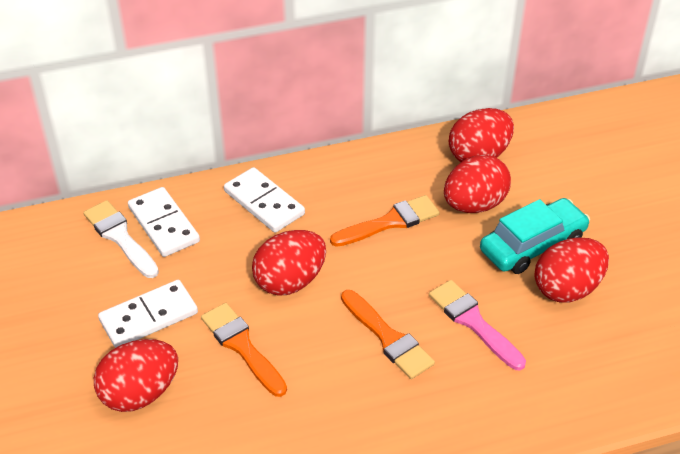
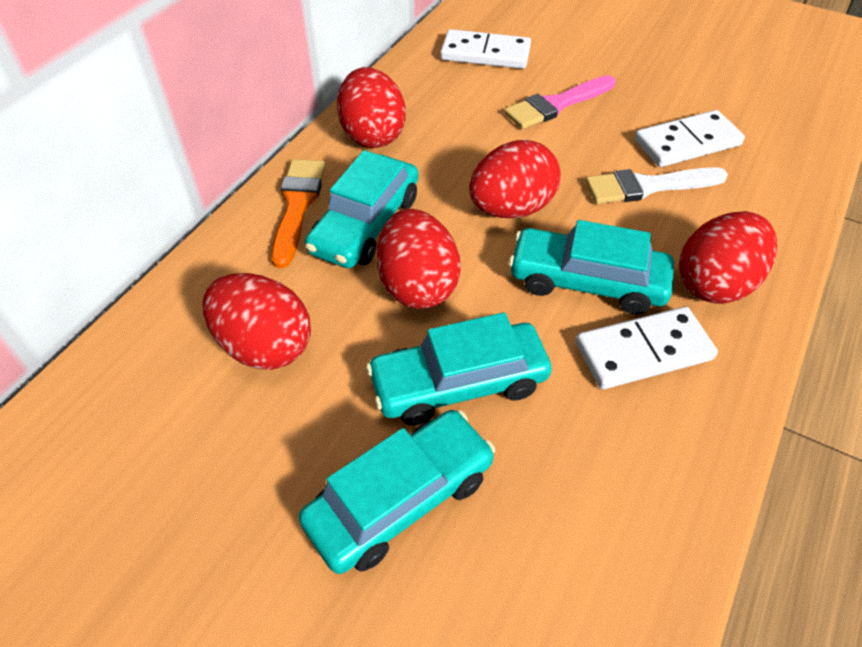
orange brush: 3 -> 1
turquoise car: 1 -> 4

